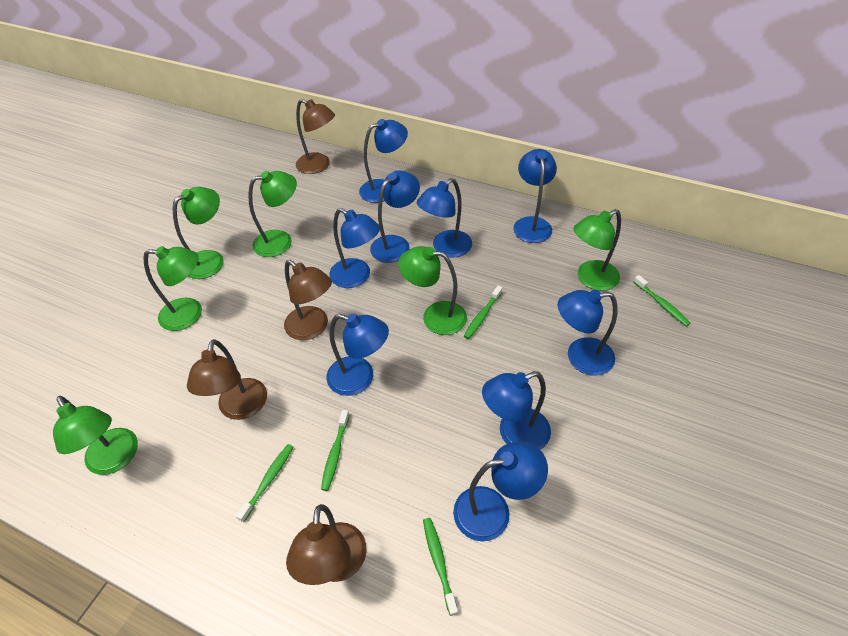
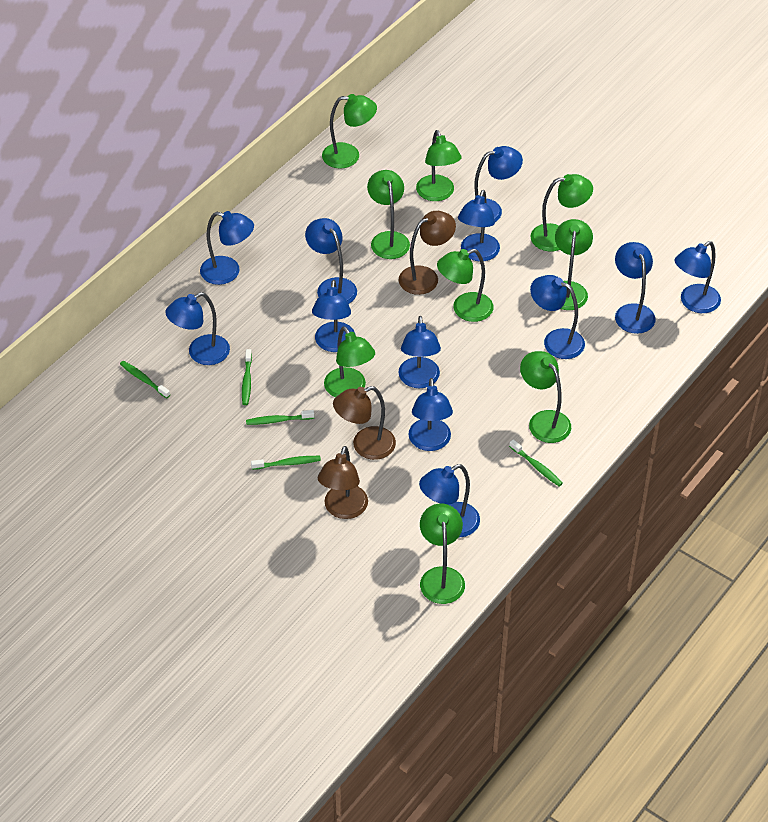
blue lamp: 9 -> 12
brown lamp: 4 -> 3
green lamp: 6 -> 9

